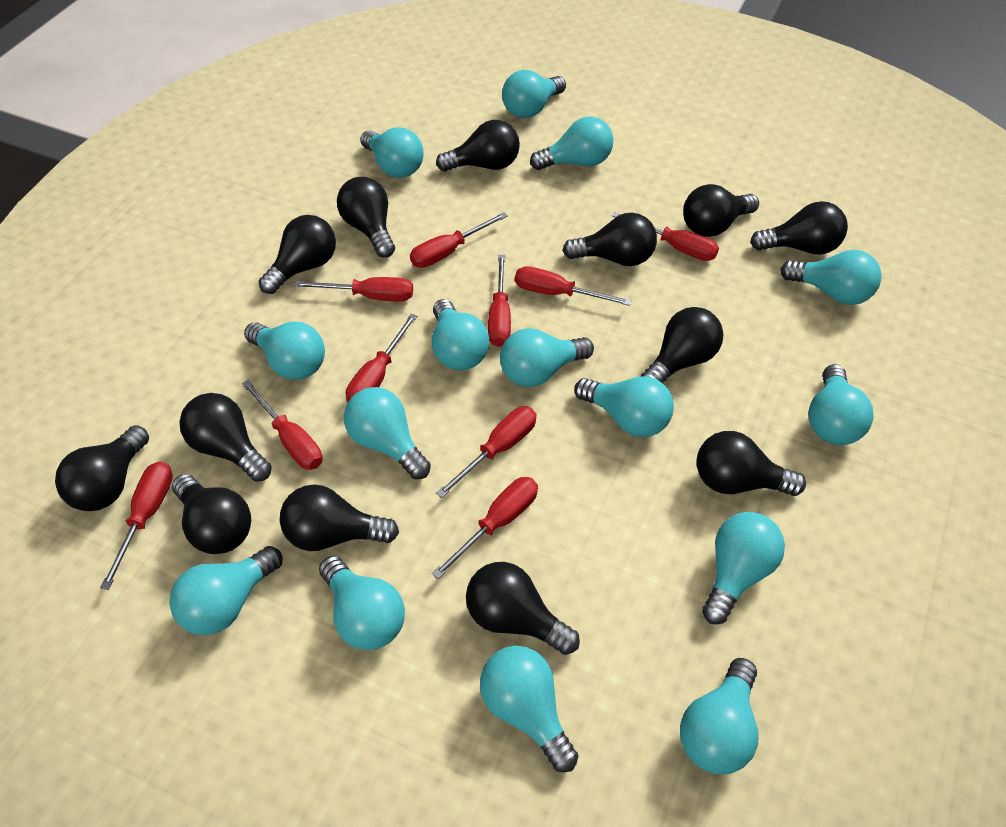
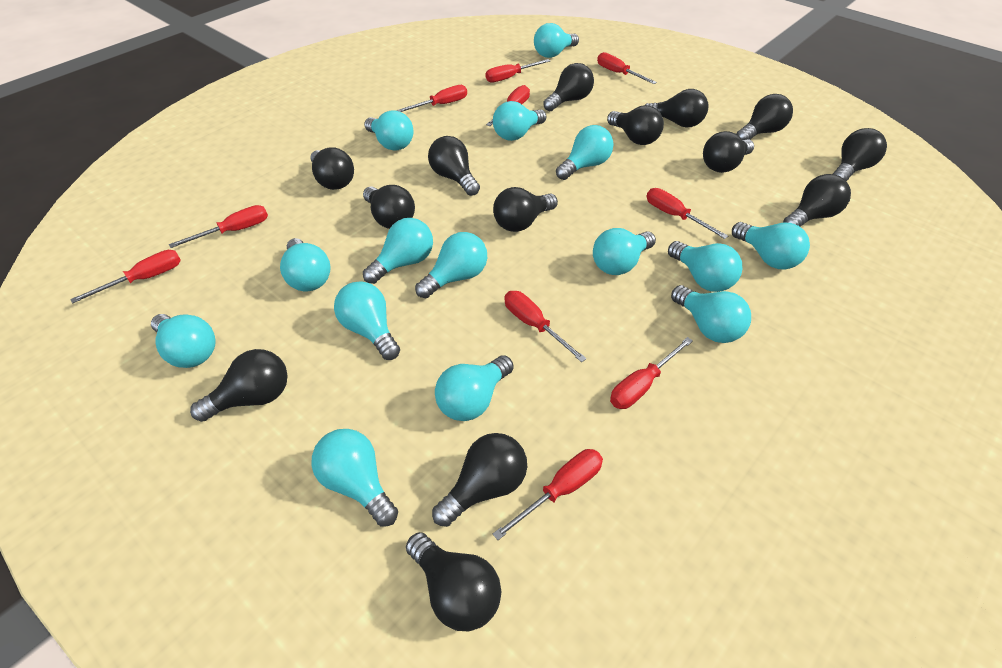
black light bulb: 13 -> 14

